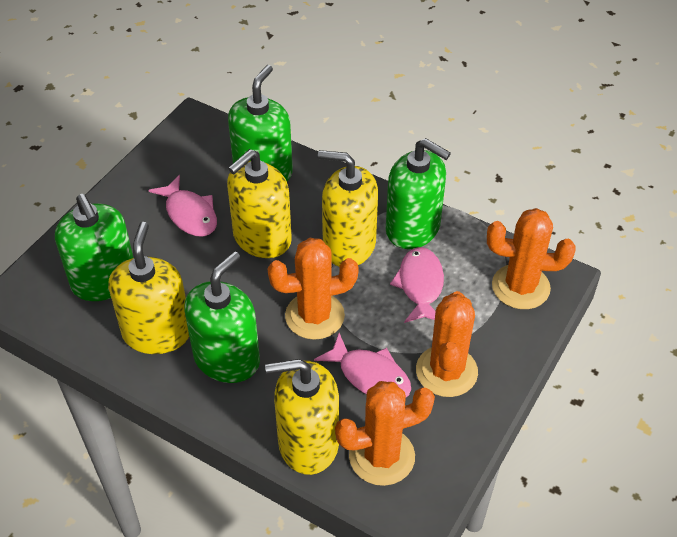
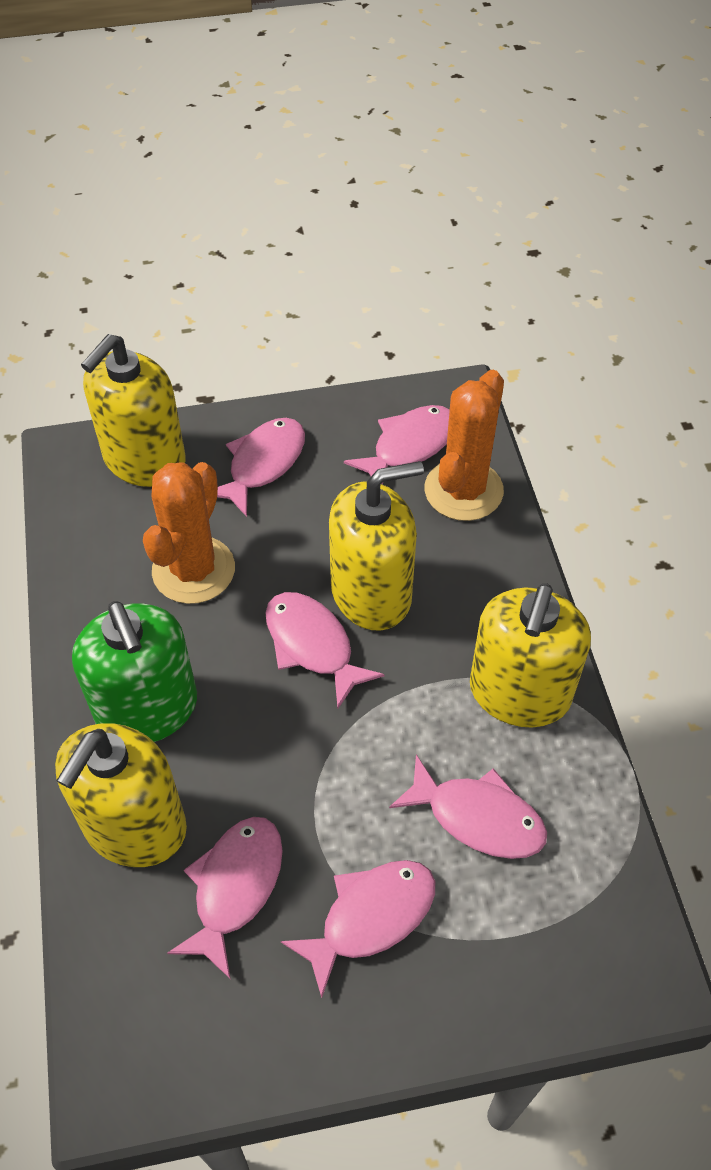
green soap dispenser: 4 -> 1
orange cactus: 4 -> 2
pink fish: 3 -> 6

